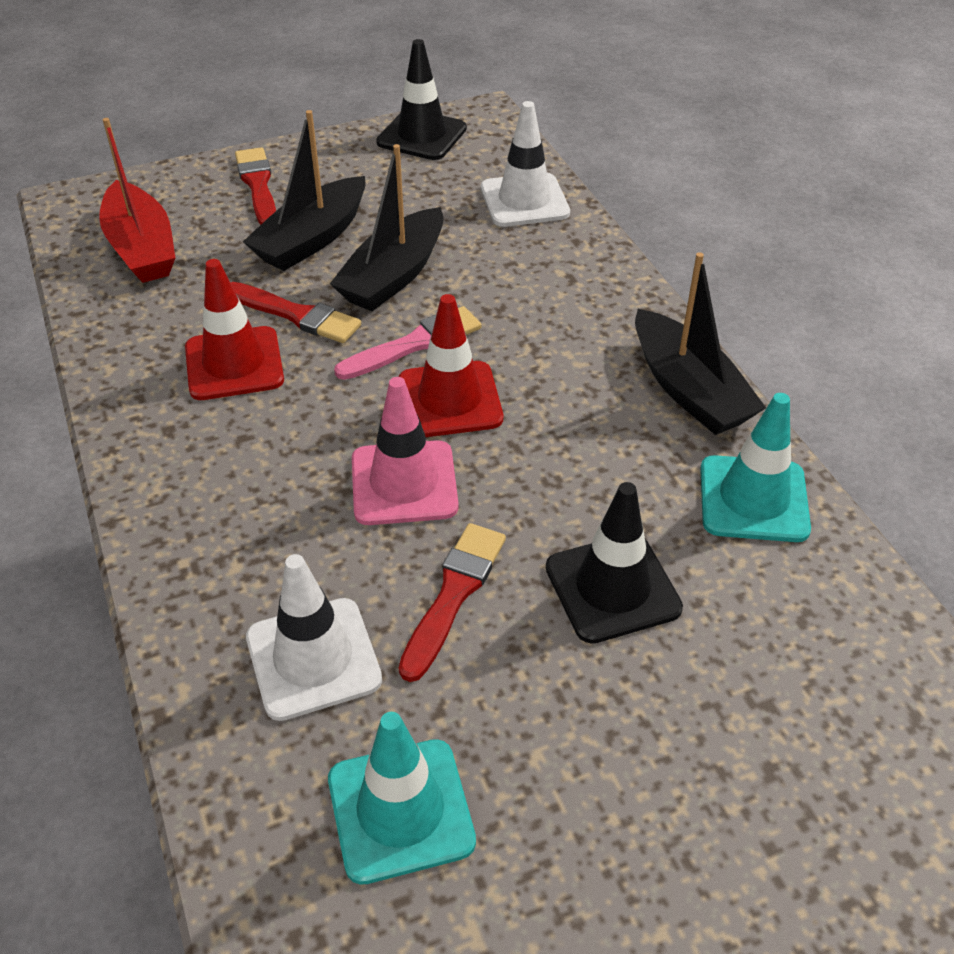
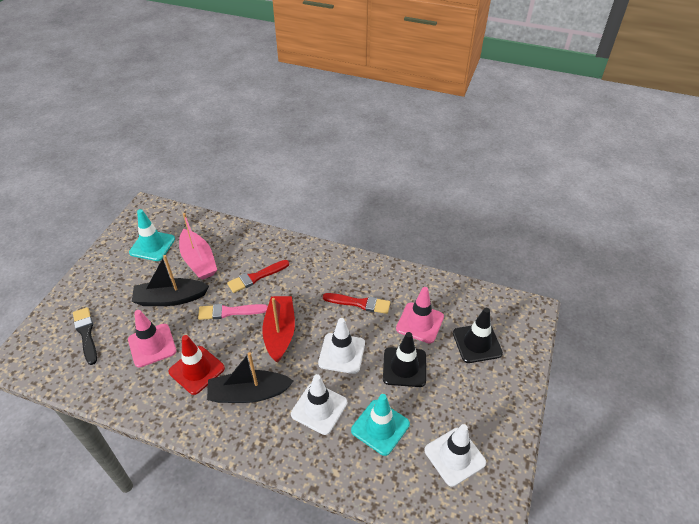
black boat: 3 -> 2
black brush: 0 -> 1
pink boat: 0 -> 1
pink traffic cone: 1 -> 2
red brush: 3 -> 2
red traffic cone: 2 -> 1
white traffic cone: 2 -> 3

